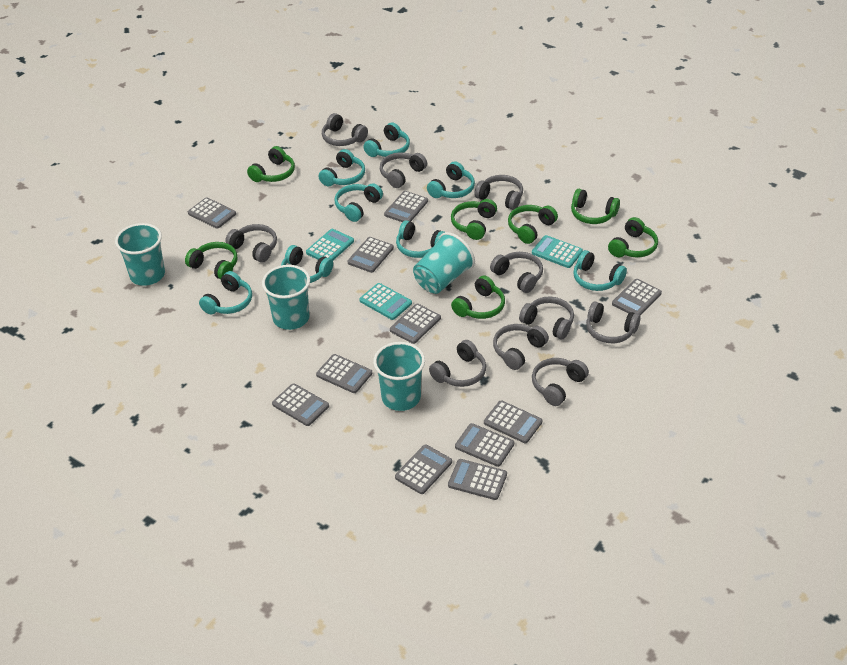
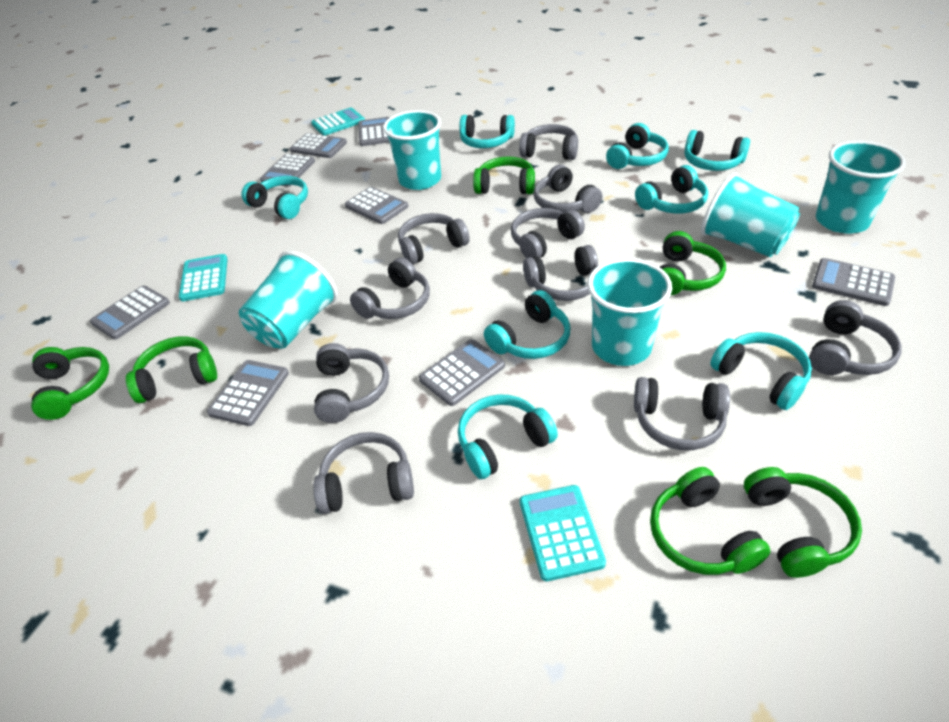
green headphones: 7 -> 6
grey calculator: 11 -> 8
turquoise cup: 4 -> 5

